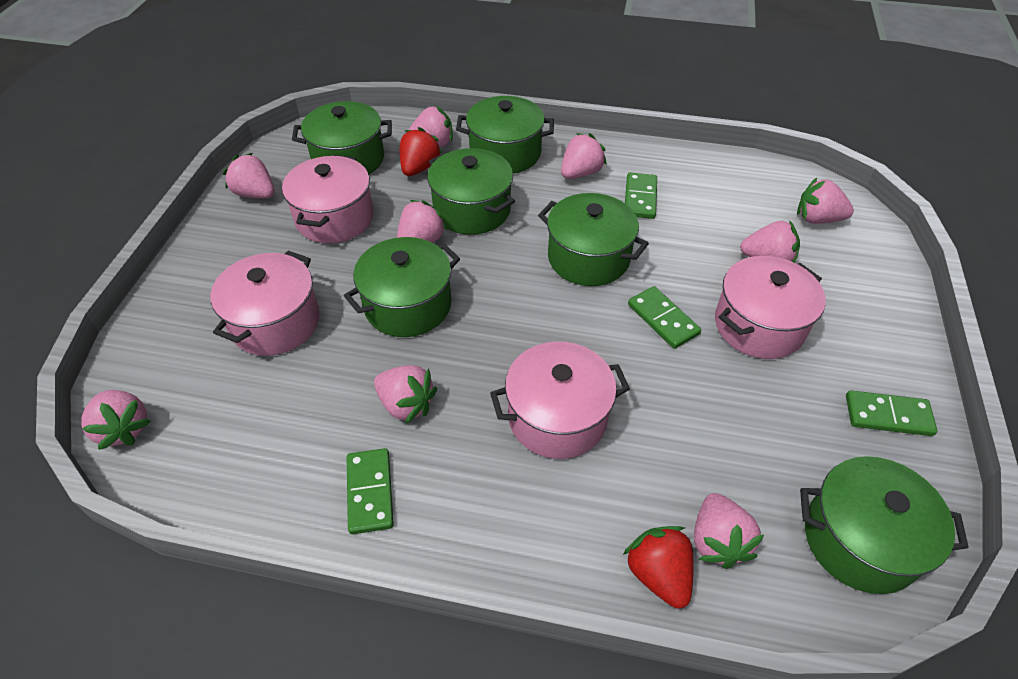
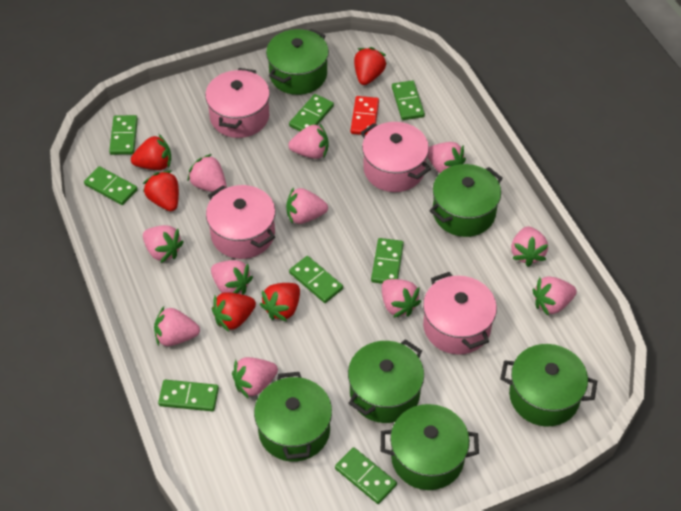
green domino: 4 -> 8
pink strawberry: 9 -> 11
red domino: 0 -> 1
red strawberry: 2 -> 5

